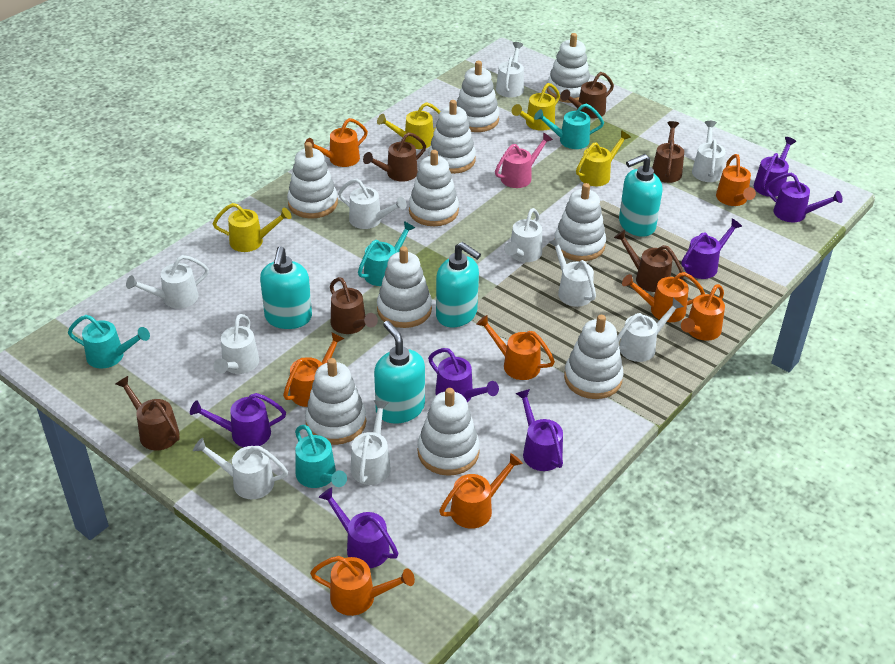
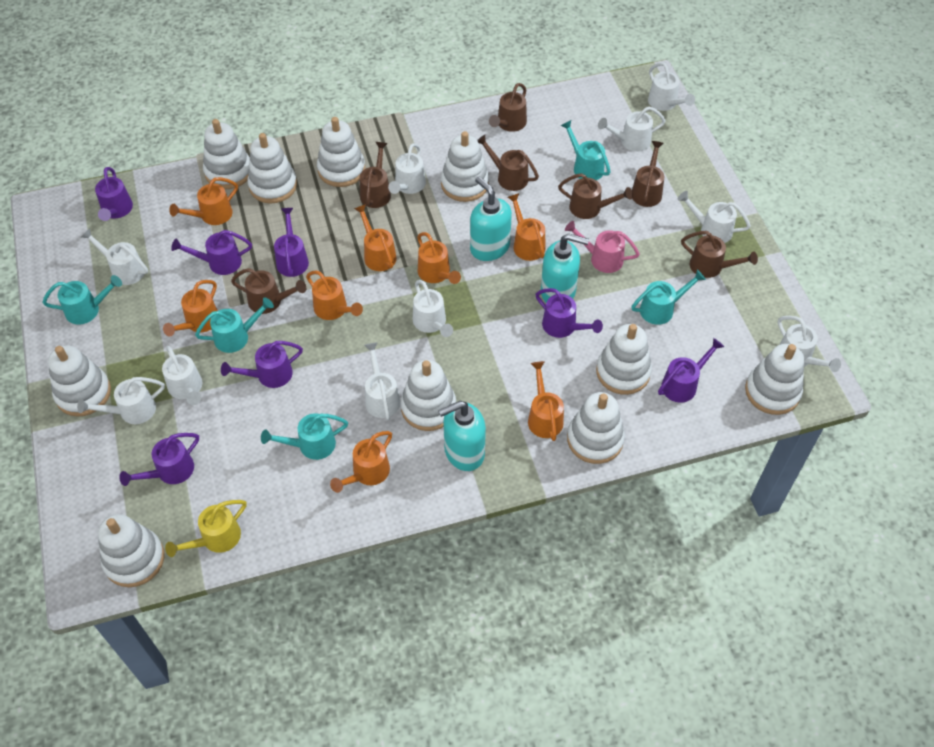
brown watering can: 6 -> 7
turquoise soap dispenser: 4 -> 3
turquoise watering can: 4 -> 5
yellow watering can: 4 -> 1

